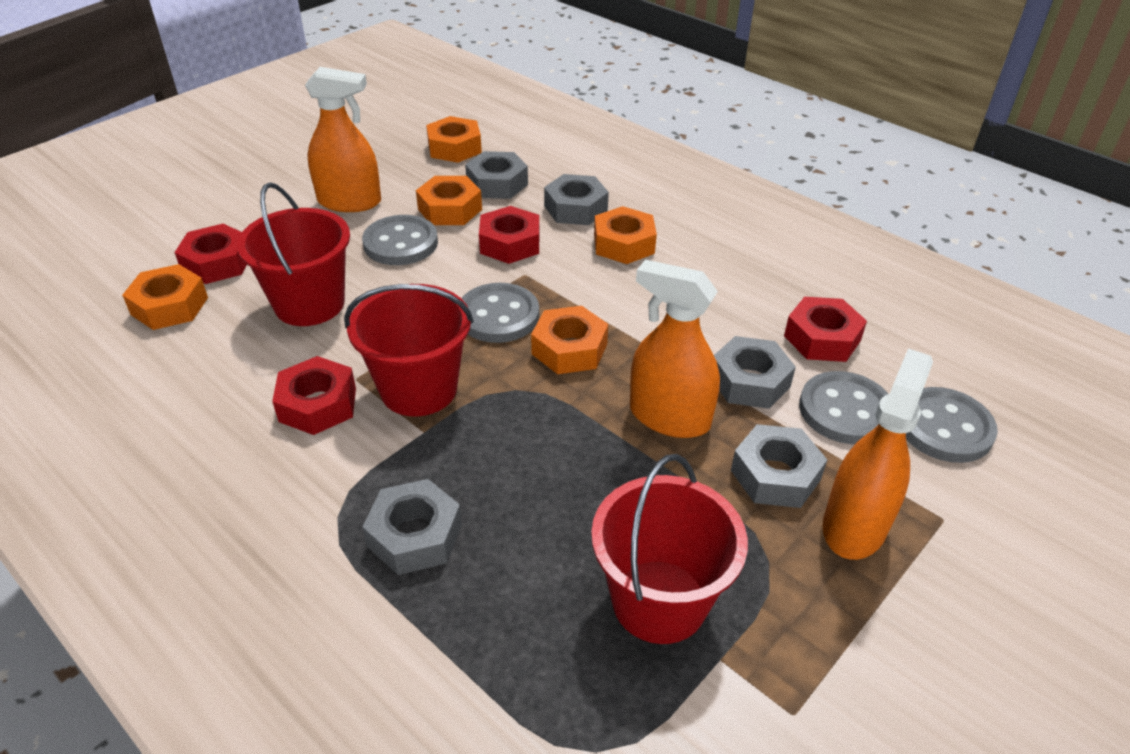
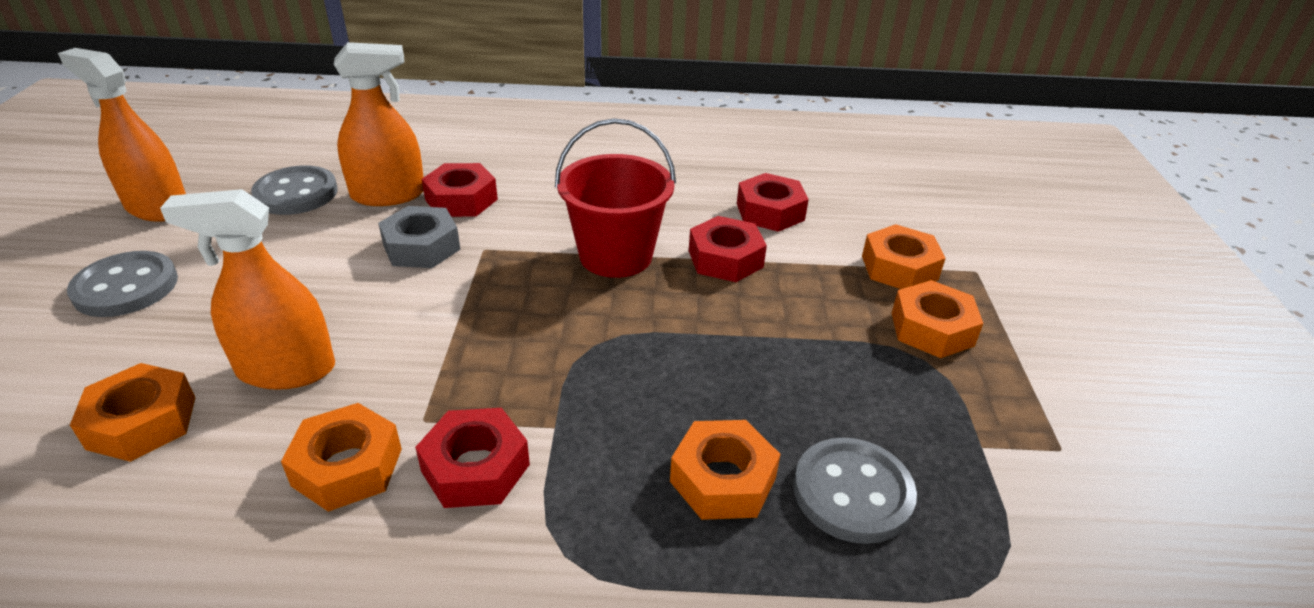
grey button: 4 -> 3
grey nut: 5 -> 1
red bucket: 3 -> 1

